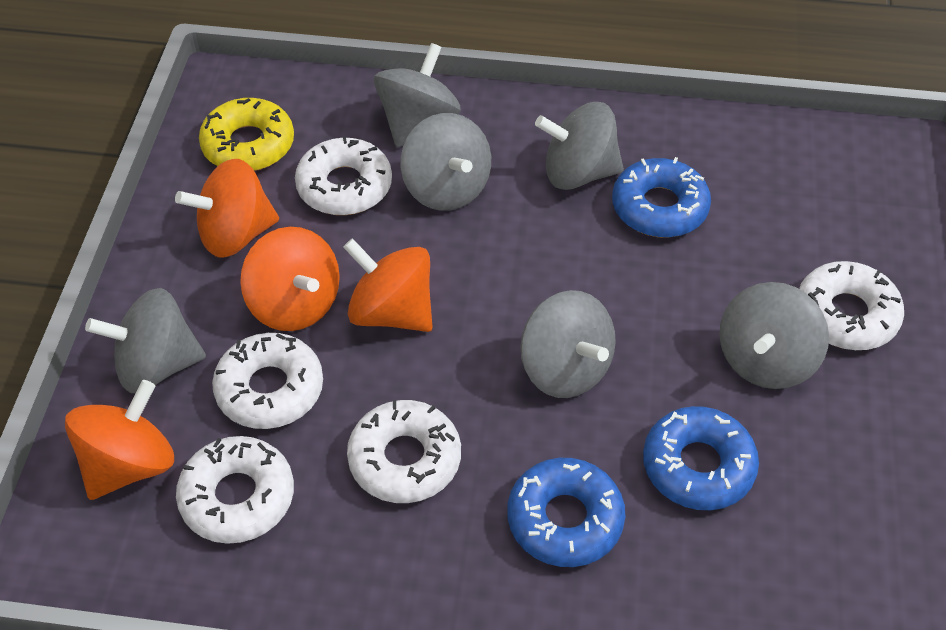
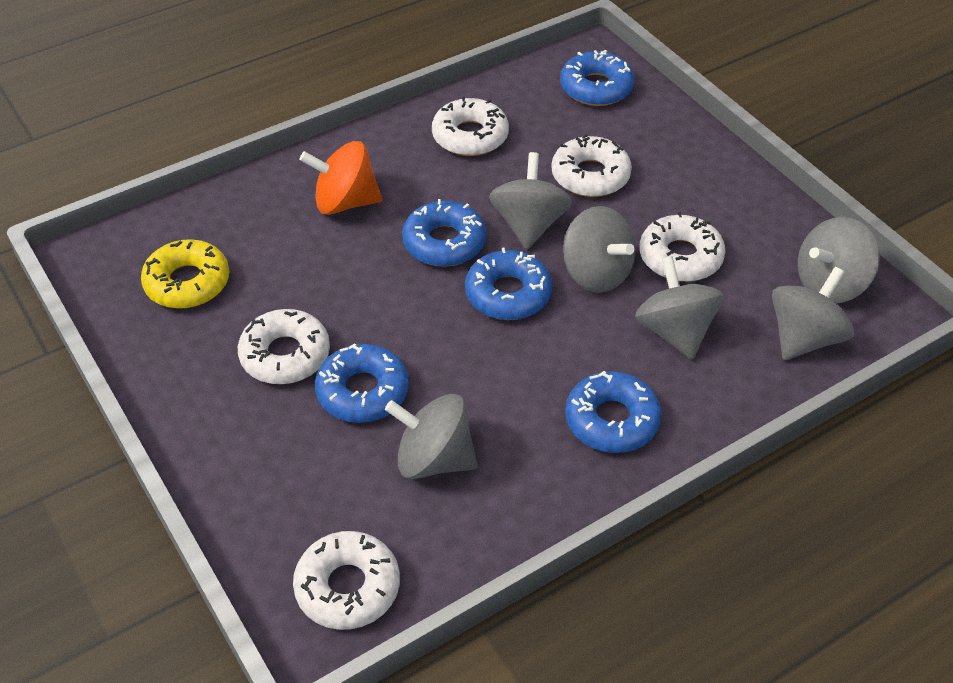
blue donut: 3 -> 5
orange spinning top: 4 -> 1

